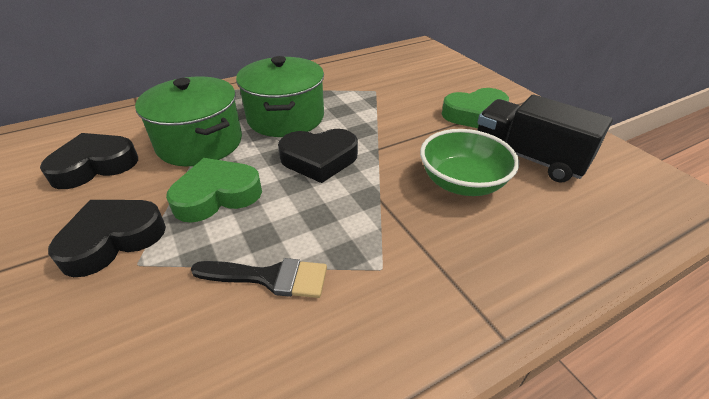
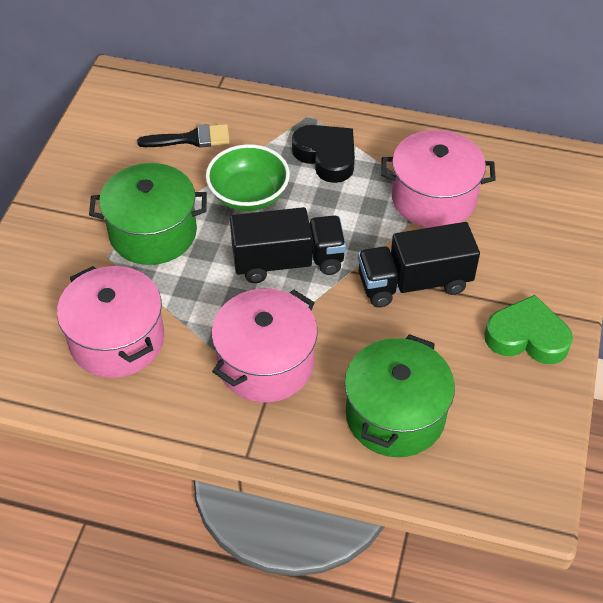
black heart: 3 -> 1
black truck: 1 -> 2
green heart: 2 -> 1
pink pot: 0 -> 3

